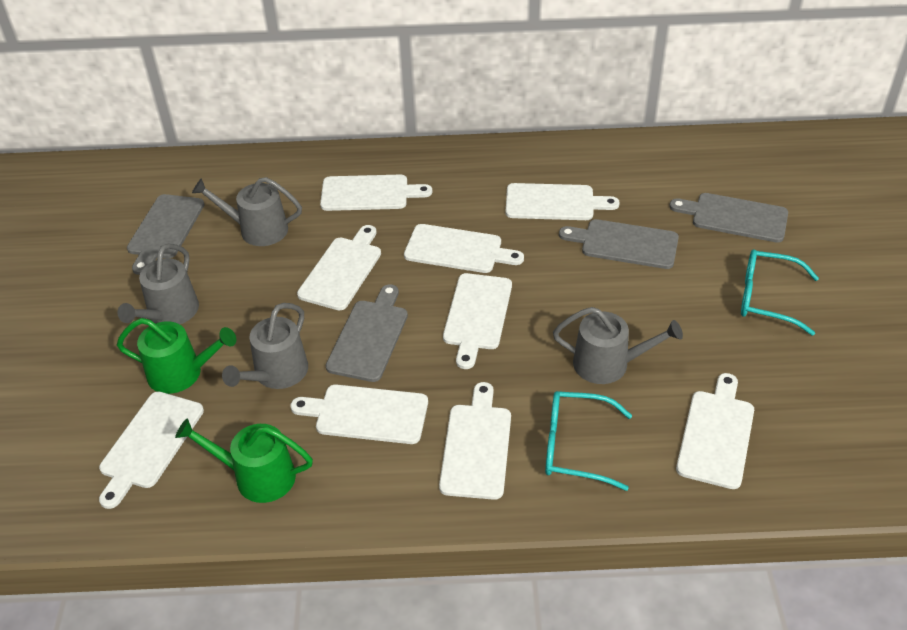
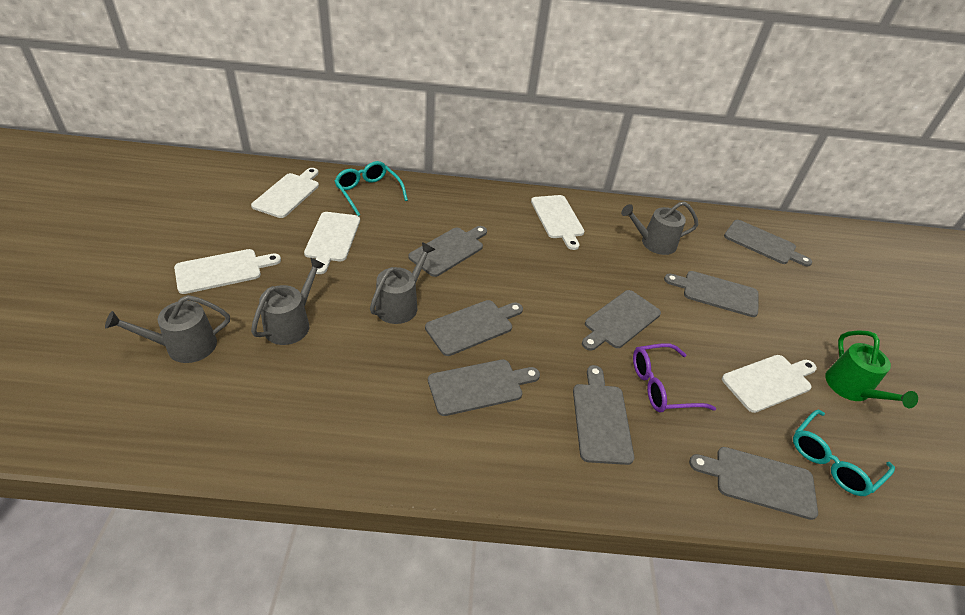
green watering can: 2 -> 1
grey cutting board: 4 -> 8
purple glasses: 0 -> 1
white cutting board: 9 -> 5

